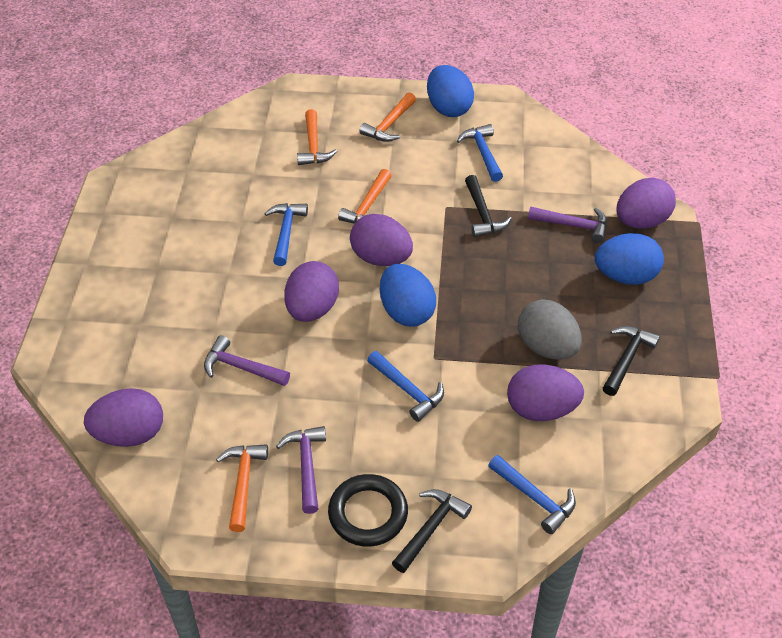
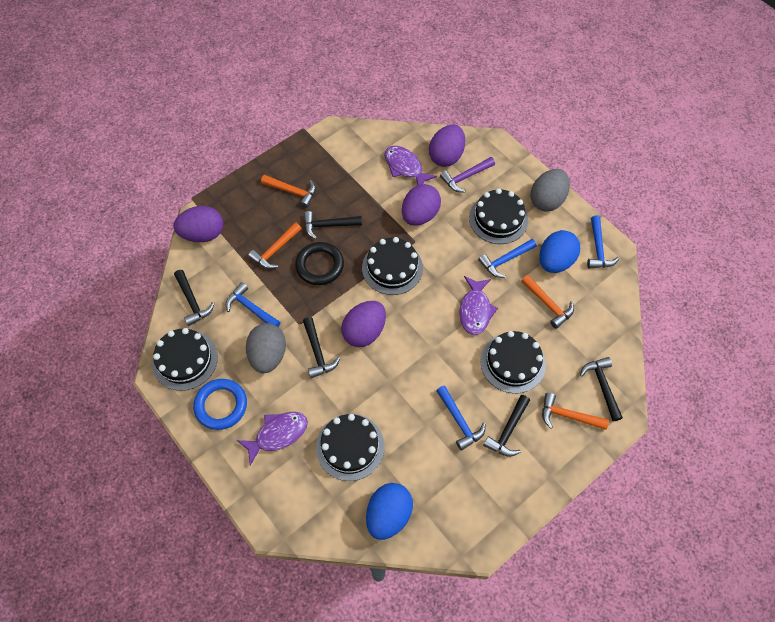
black cake: 0 -> 5
black hammer: 3 -> 5
blue egg: 3 -> 2
blue ring: 0 -> 1
grey egg: 1 -> 2
purple egg: 5 -> 4
purple fish: 0 -> 3
purple hammer: 3 -> 1

